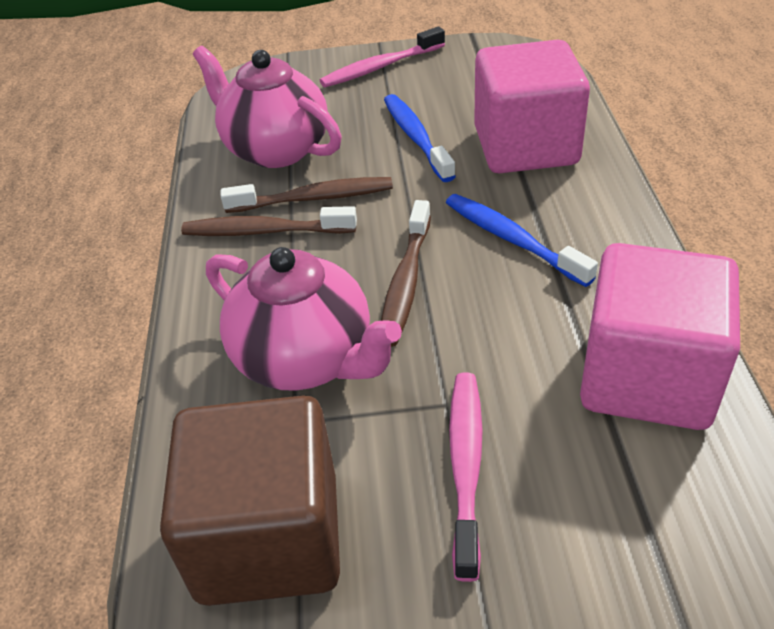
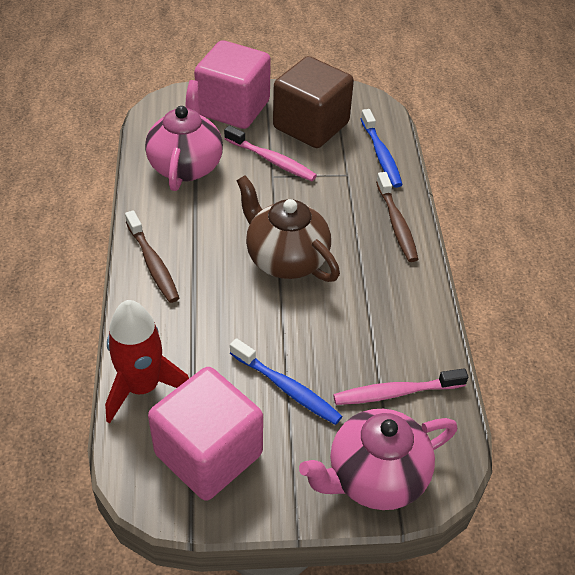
brown teapot: 0 -> 1
brown toothbrush: 3 -> 2
red rocket: 0 -> 1

